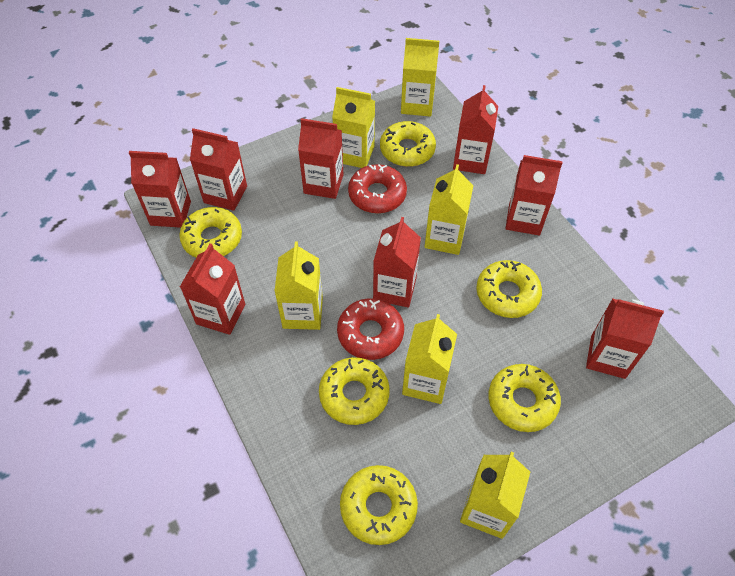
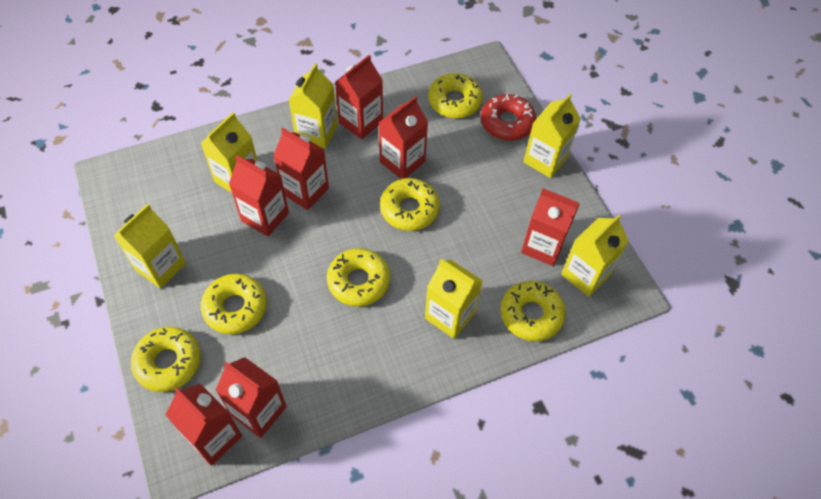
red carton: 8 -> 7
red donut: 2 -> 1

